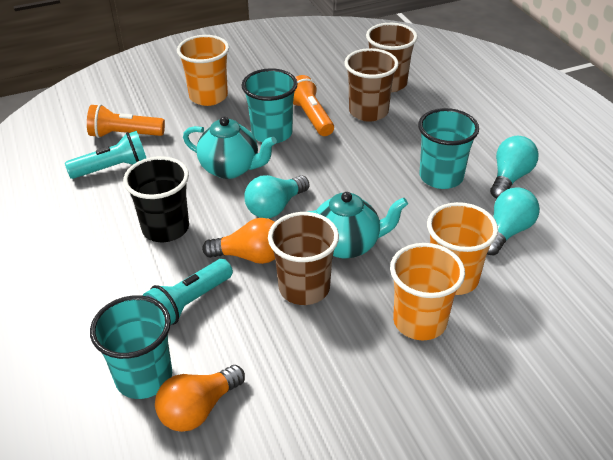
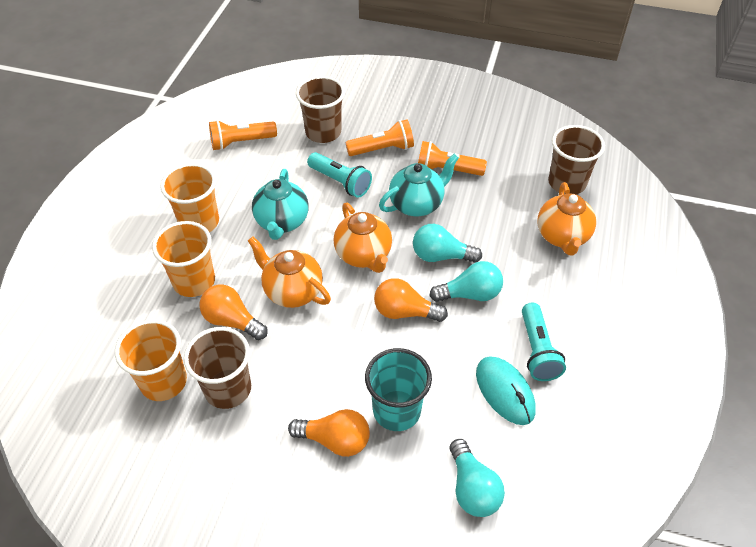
black cup: 1 -> 0
orange flashlight: 2 -> 3
orange light bulb: 2 -> 3
orange teapot: 0 -> 3
turquoise cup: 3 -> 1
turquoise mouse: 0 -> 1

